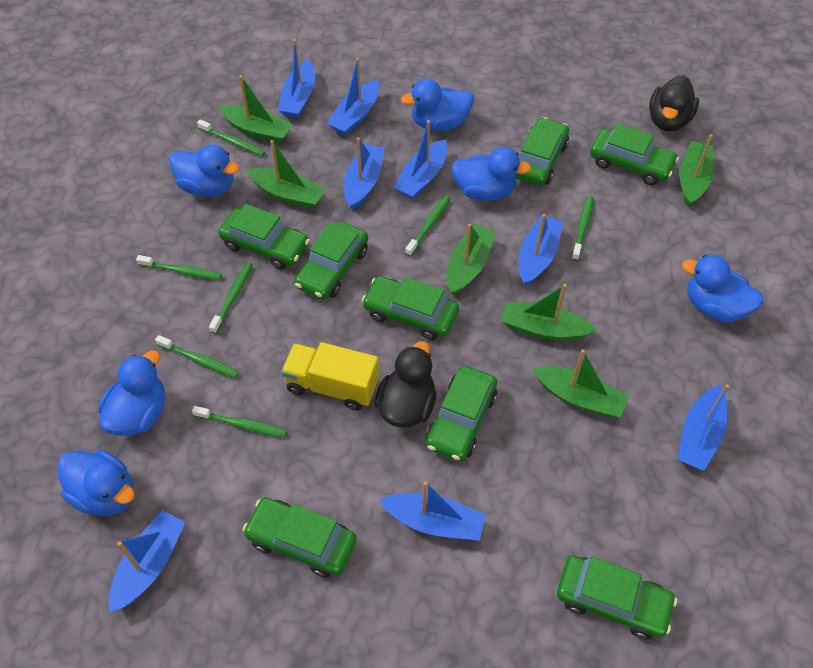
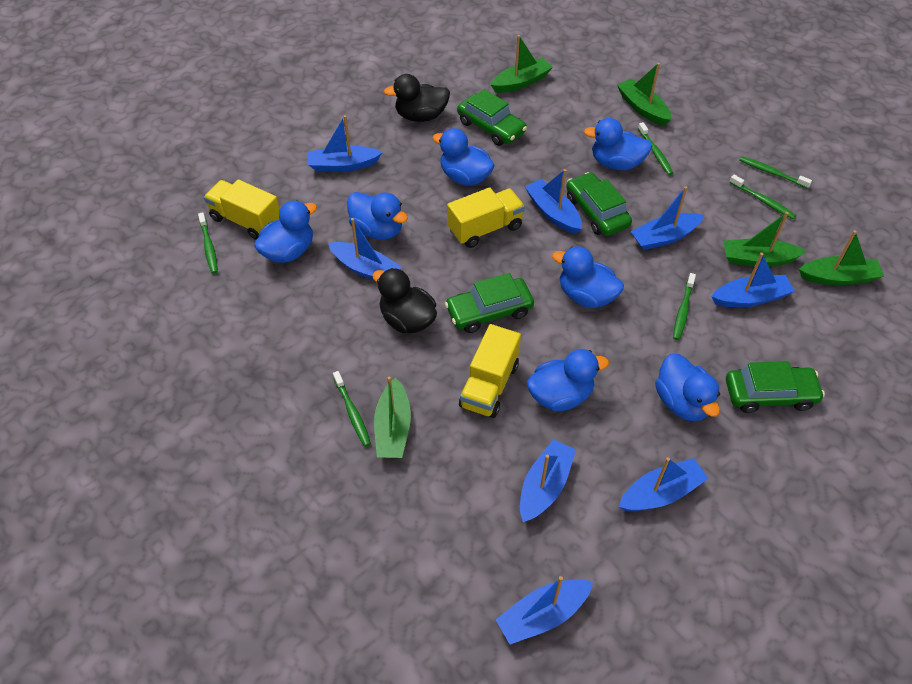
blue duck: 6 -> 7
green boat: 6 -> 5
green car: 8 -> 4
green toothbrush: 7 -> 6
yellow truck: 1 -> 3

